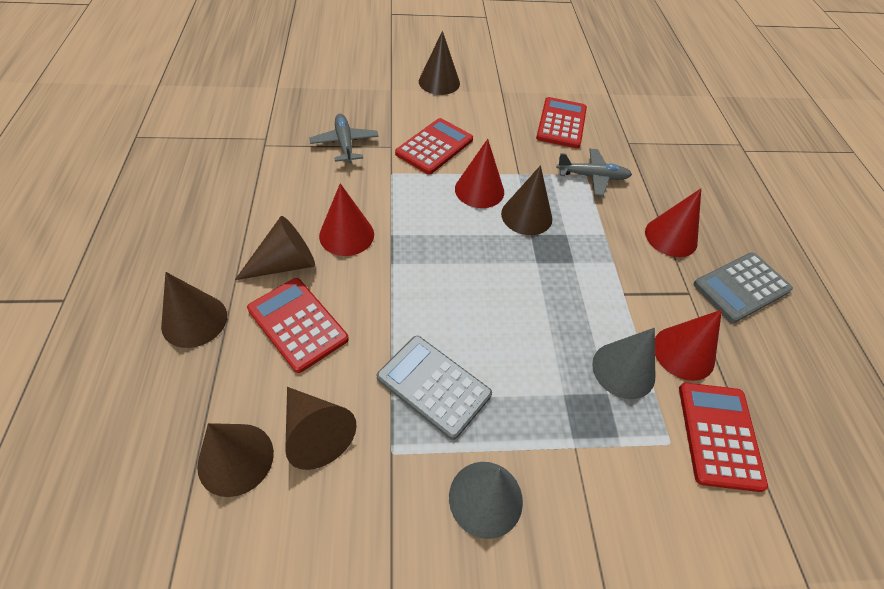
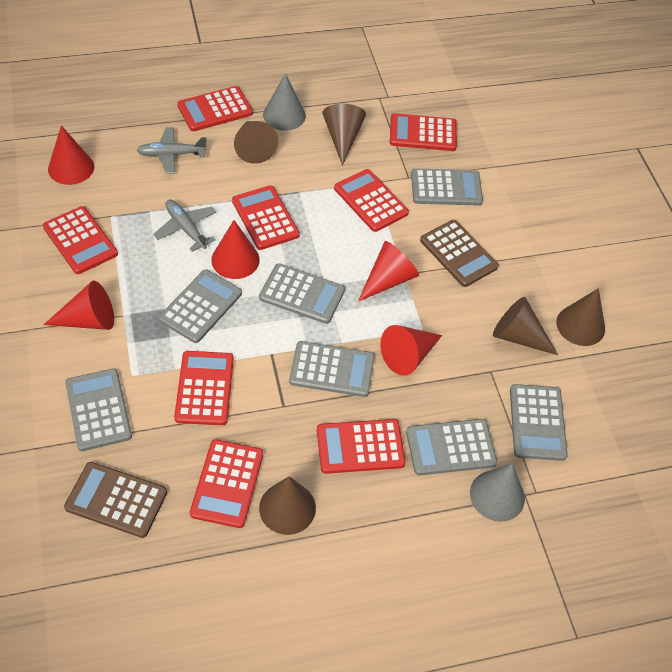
brown calculator: 0 -> 2
brown cone: 6 -> 5
grey calculator: 2 -> 7
red calculator: 4 -> 8
red cone: 4 -> 5

